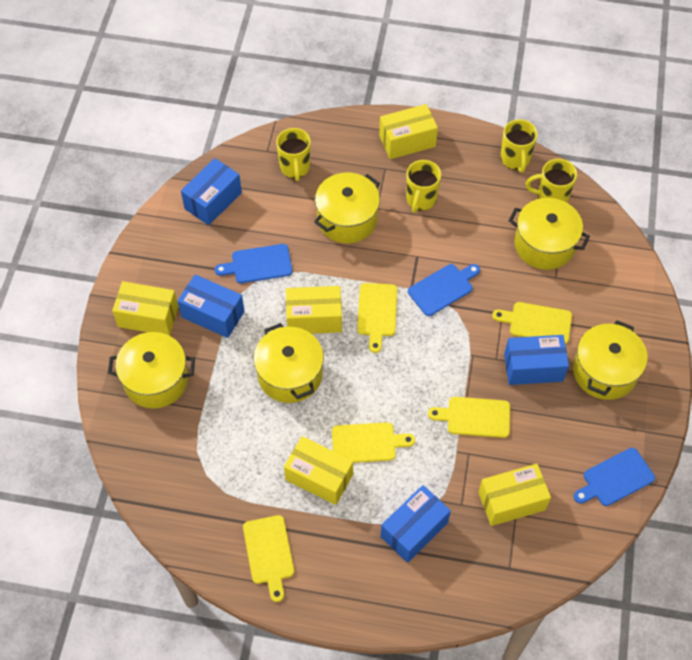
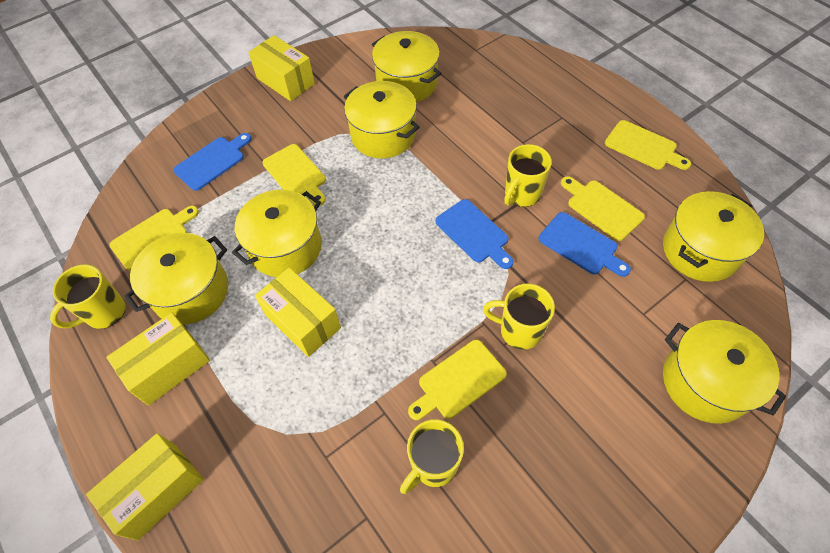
blue box: 4 -> 0
yellow box: 5 -> 4
yellow pot: 5 -> 6

